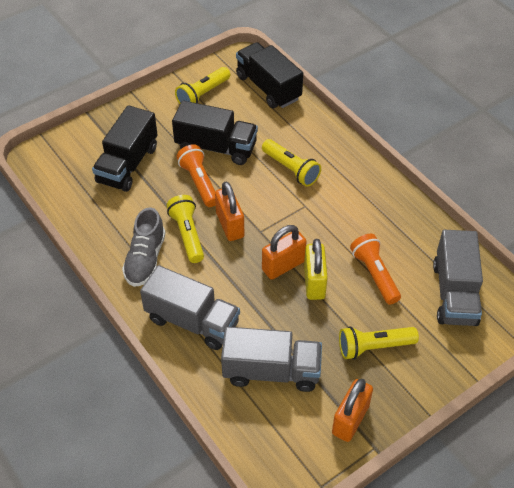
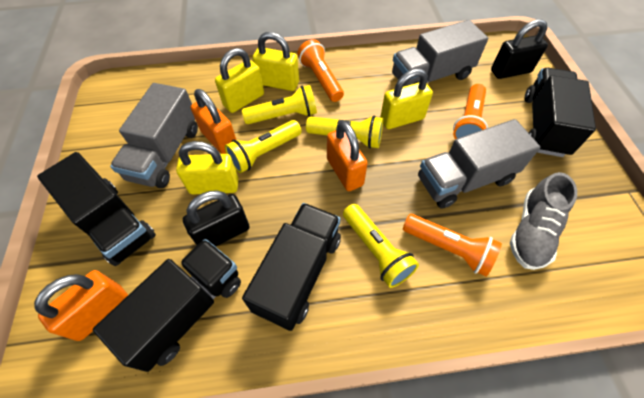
black padlock: 0 -> 2
black truck: 3 -> 4
orange flashlight: 2 -> 3
yellow padlock: 1 -> 4

